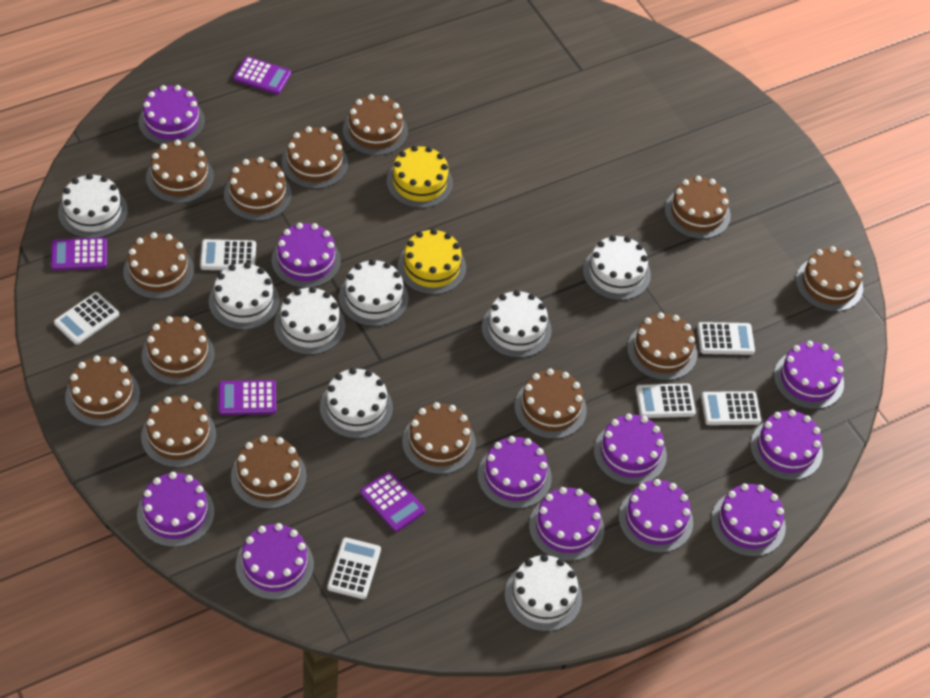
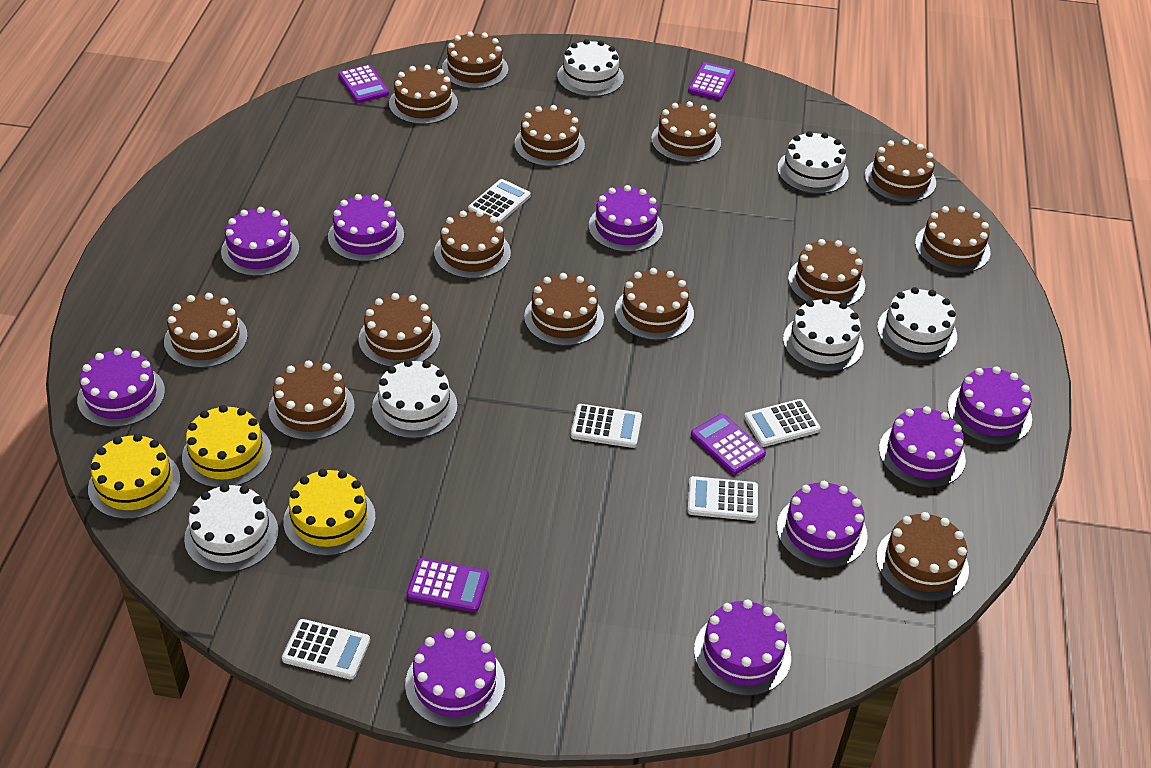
purple cake: 11 -> 9
white cake: 8 -> 6
white calculator: 6 -> 5
yellow cake: 2 -> 3

